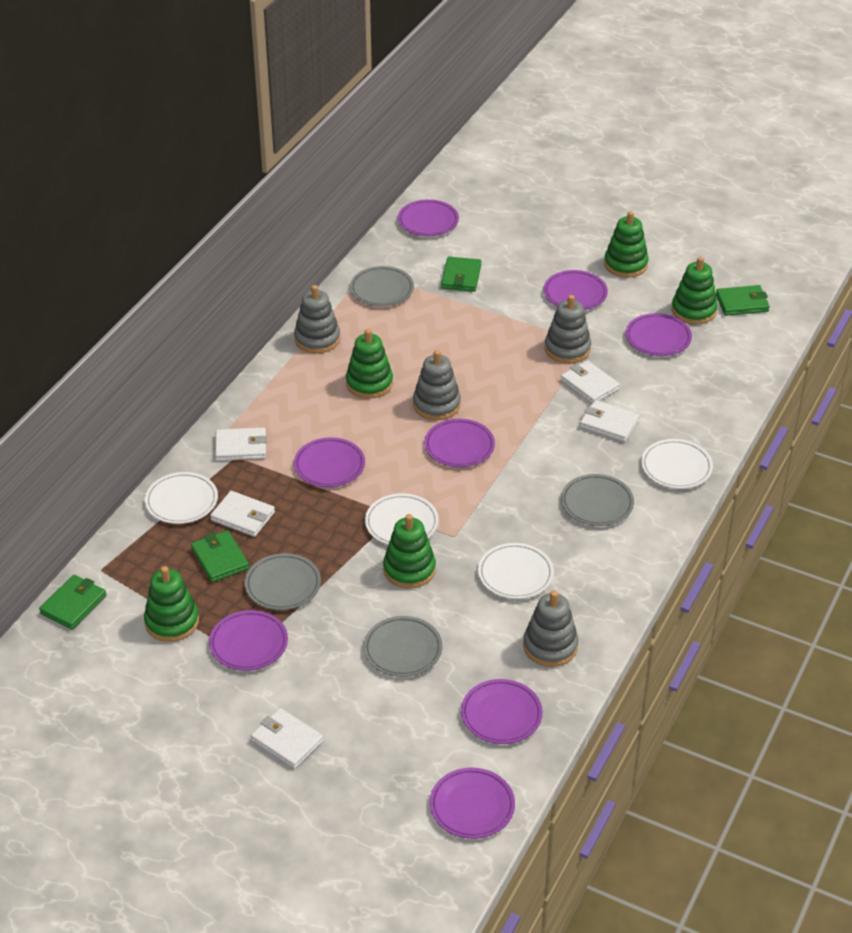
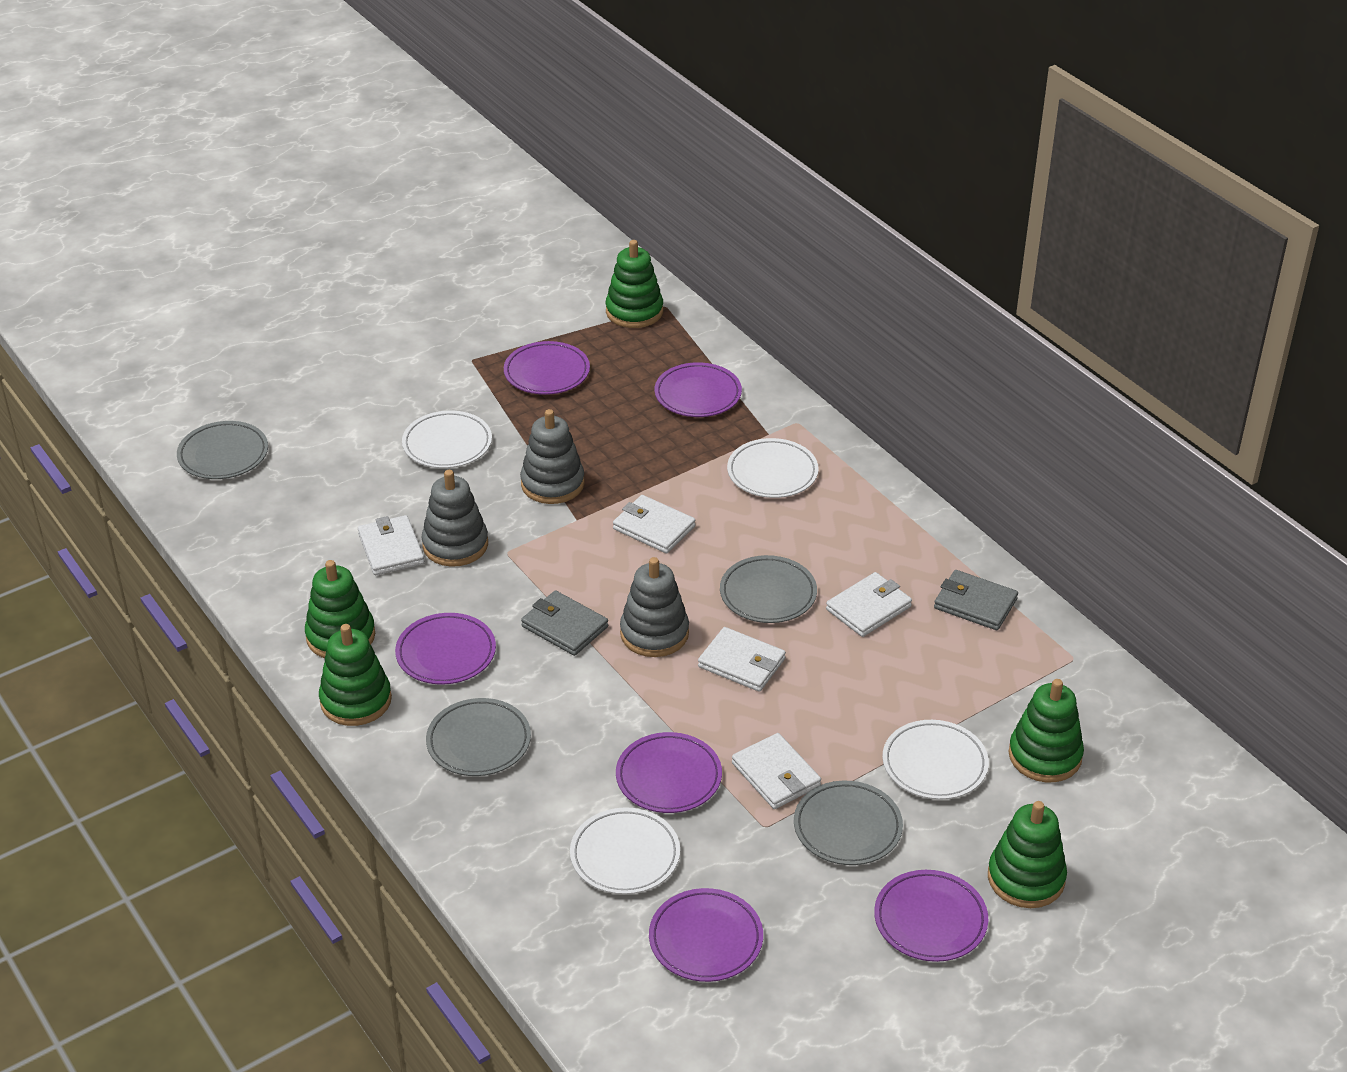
green wallet: 4 -> 0
grey stacking toy: 4 -> 3
grey wallet: 0 -> 2
purple plate: 8 -> 6

